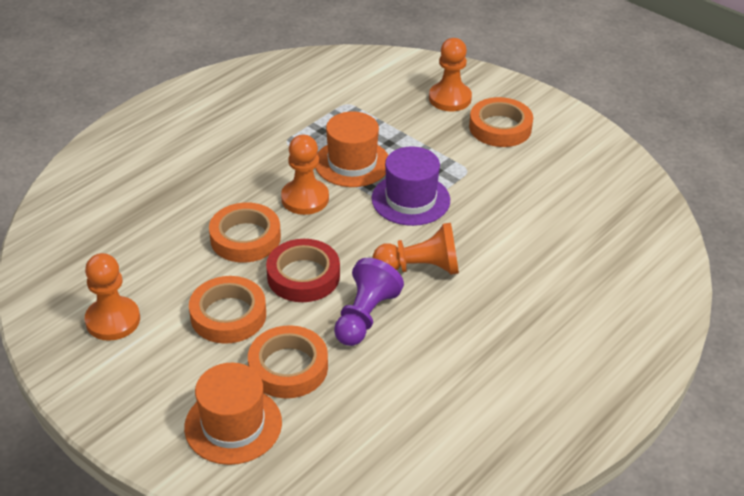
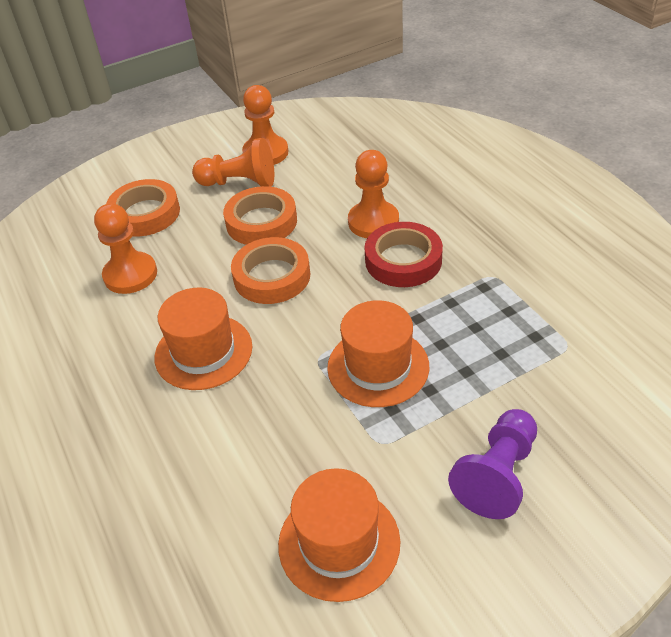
orange hat: 2 -> 3
orange tape: 4 -> 3
purple hat: 1 -> 0

